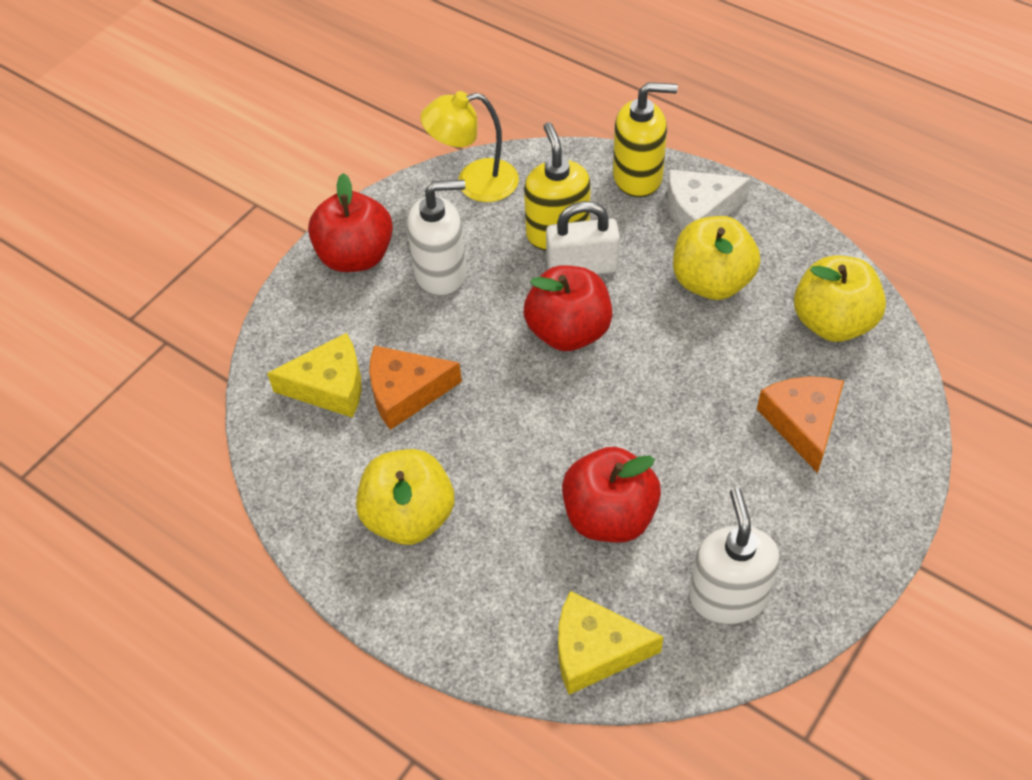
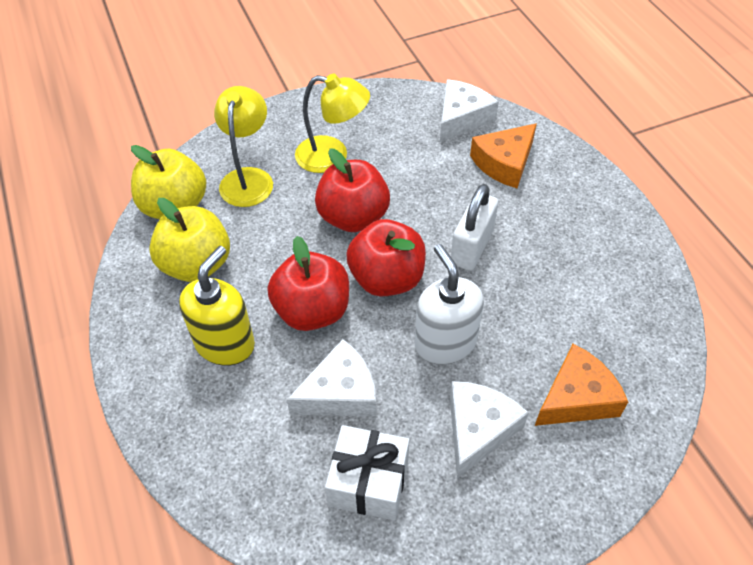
white cheese: 1 -> 3
white gift: 0 -> 1
white soap dispenser: 2 -> 1
yellow apple: 3 -> 2
yellow cheese: 2 -> 0
yellow lamp: 1 -> 2
yellow soap dispenser: 2 -> 1

